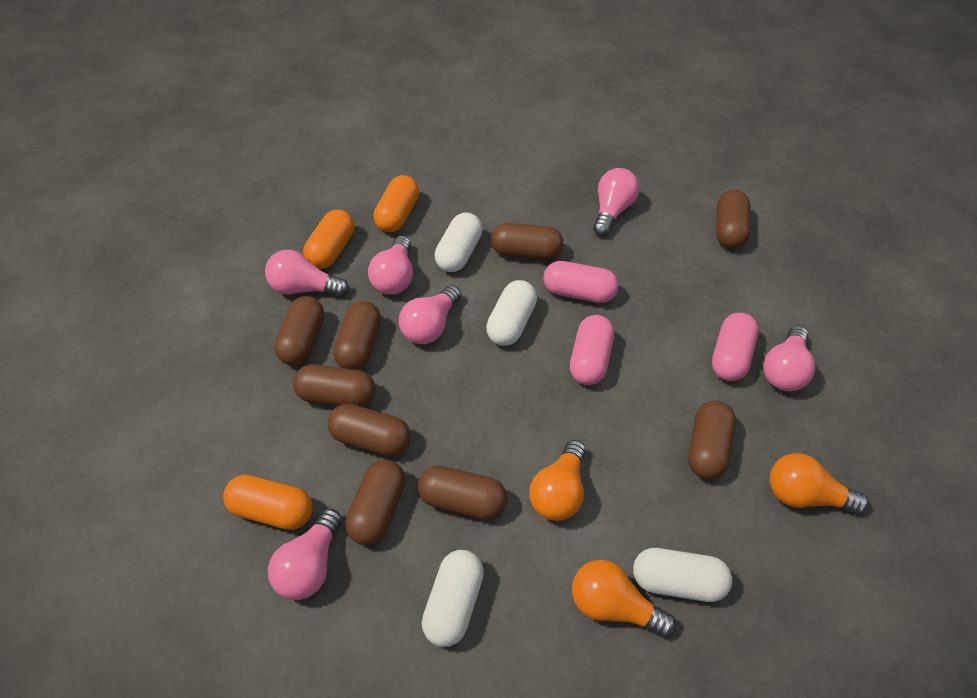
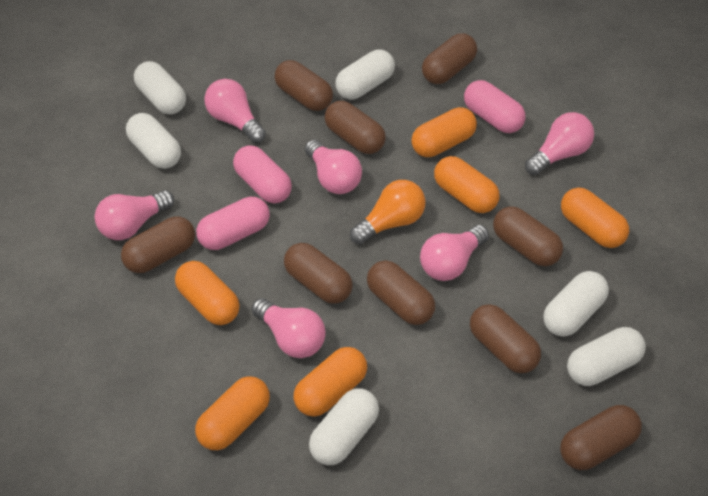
orange capsule: 3 -> 6
orange light bulb: 3 -> 1
white capsule: 4 -> 6

